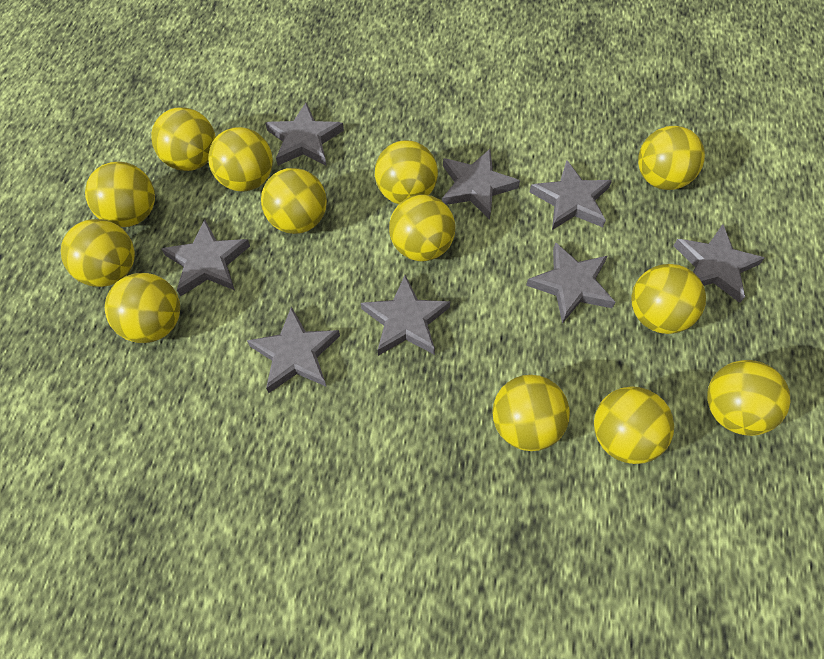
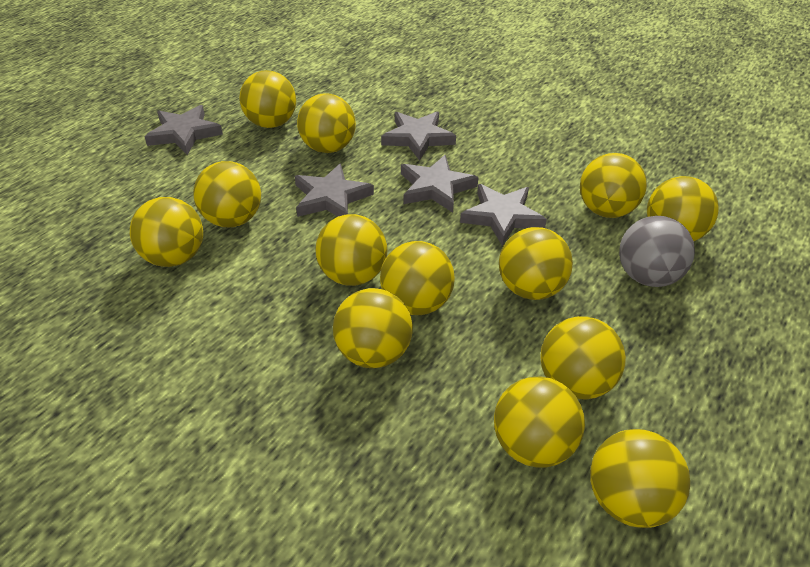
grey ball: 0 -> 1
grey star: 8 -> 5

